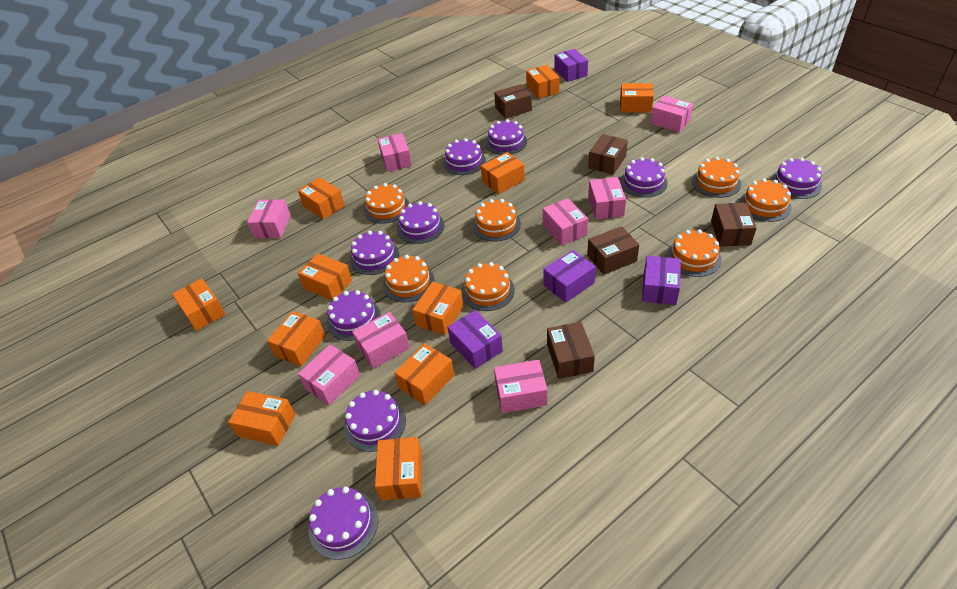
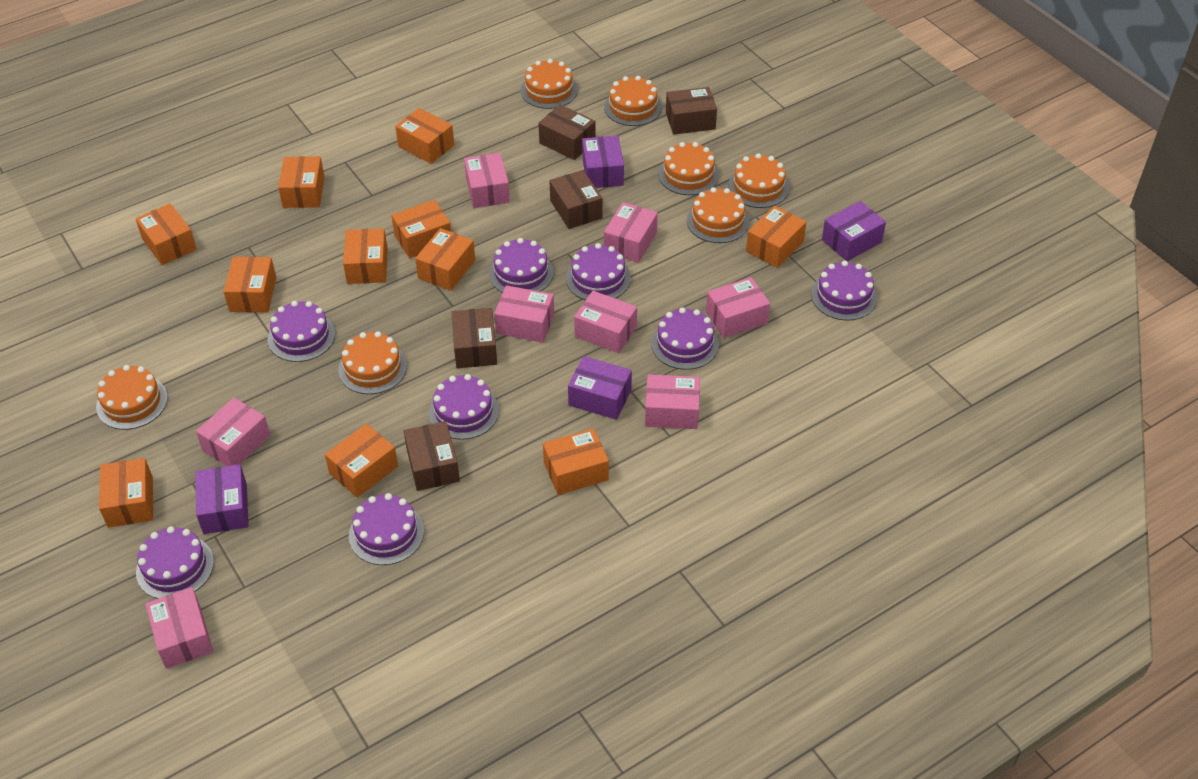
purple cake: 9 -> 8

